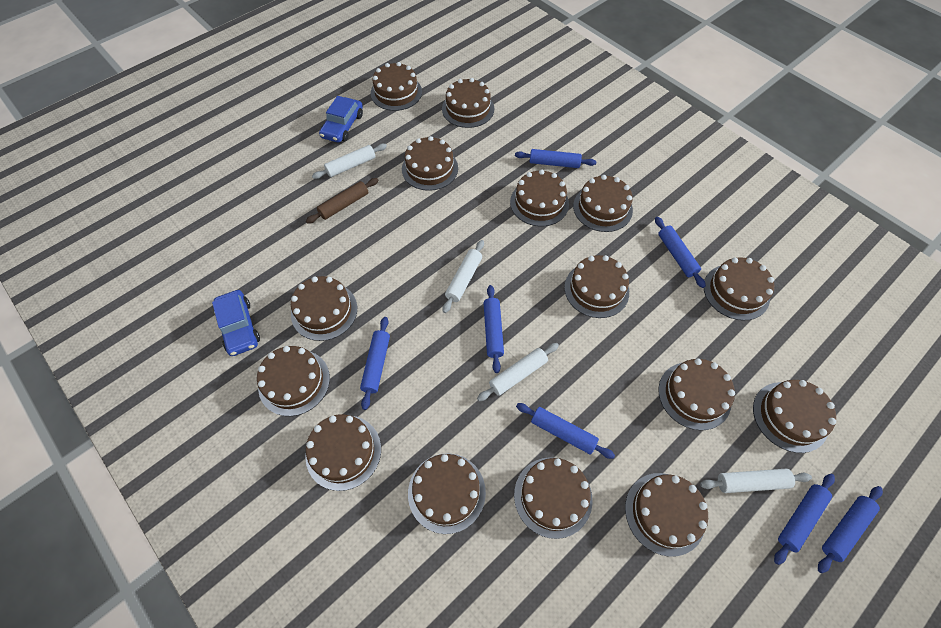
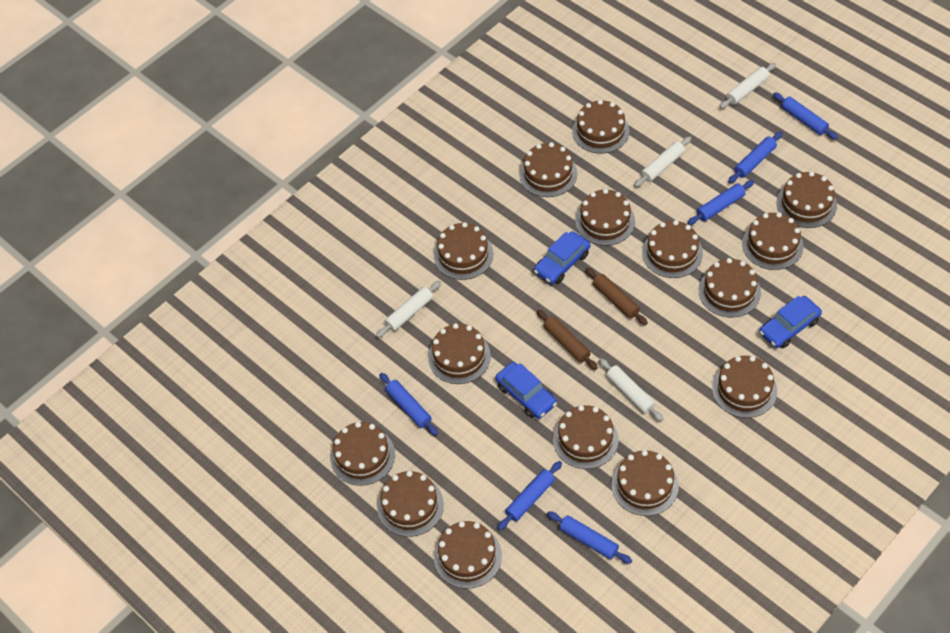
blue car: 2 -> 3
blue rolling pin: 7 -> 6
brown rolling pin: 1 -> 2

